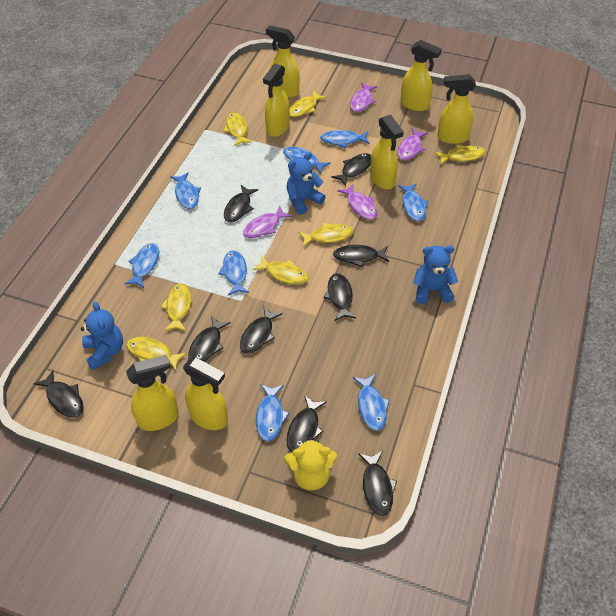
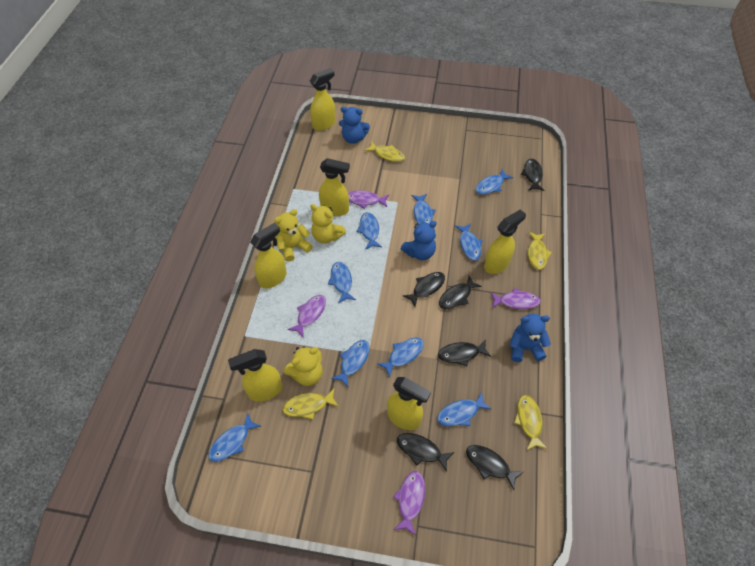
black fish: 9 -> 6
blue fish: 8 -> 9
yellow fish: 7 -> 4
yellow spray bottle: 7 -> 6
yellow teddy bear: 1 -> 3

